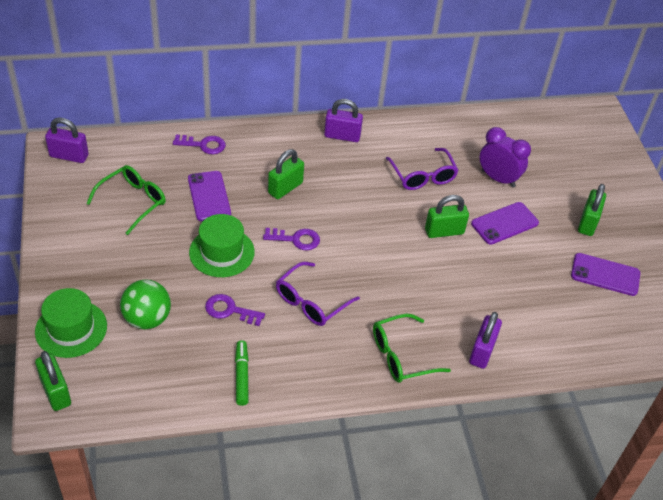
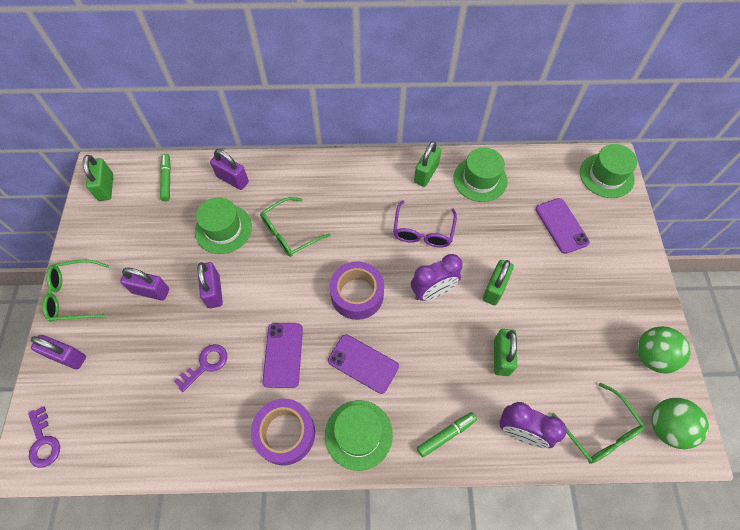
green ball: 1 -> 2
green glasses: 2 -> 3
green hat: 2 -> 4
green marker: 1 -> 2
purple clock: 1 -> 2
purple glasses: 2 -> 1
purple key: 3 -> 2
purple padlock: 3 -> 4
purple tape: 0 -> 2

